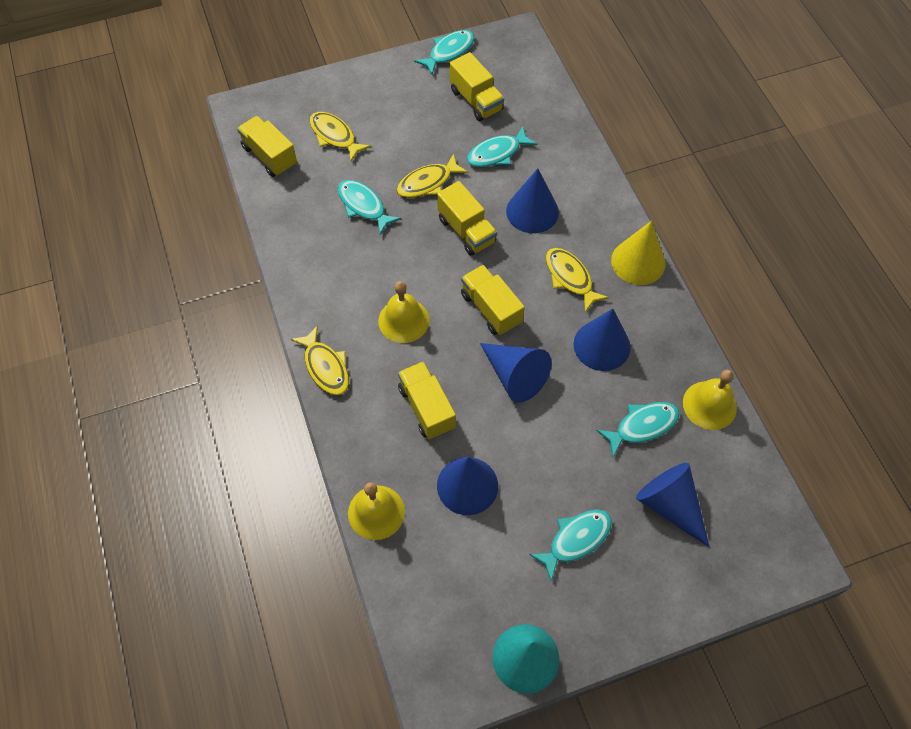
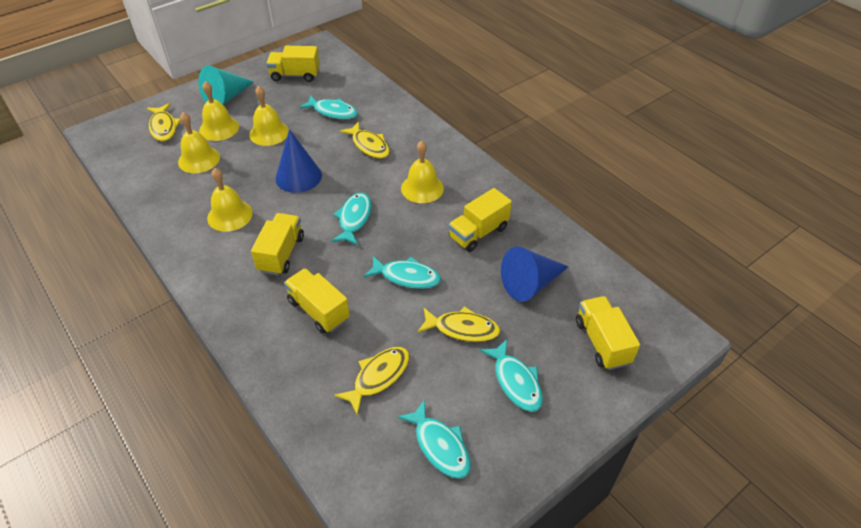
blue cone: 5 -> 2
yellow bell: 3 -> 5
yellow cone: 1 -> 0

